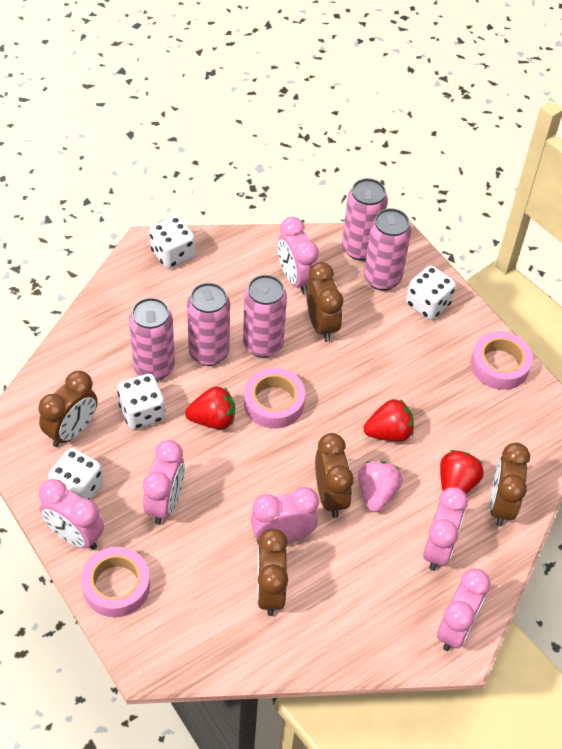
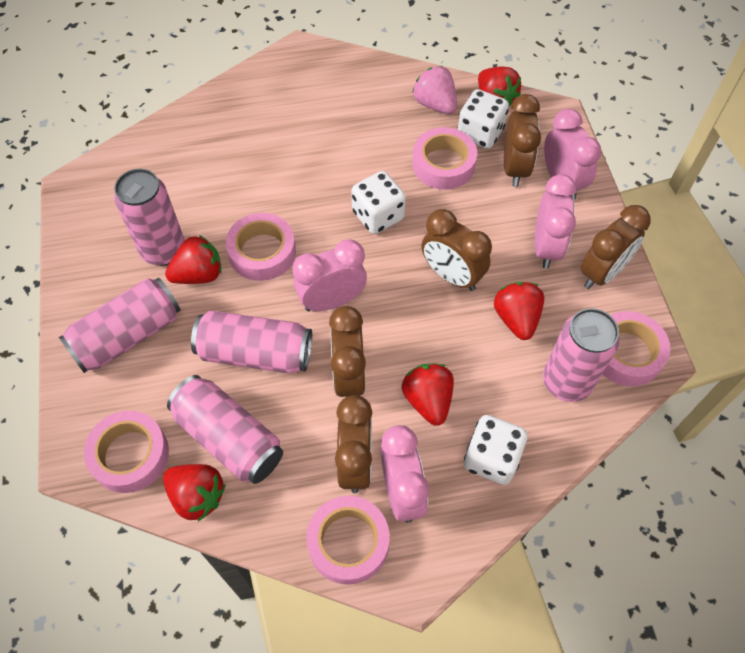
pink clock: 6 -> 4
pink tape: 3 -> 5
red strawberry: 3 -> 5
white dice: 4 -> 3

